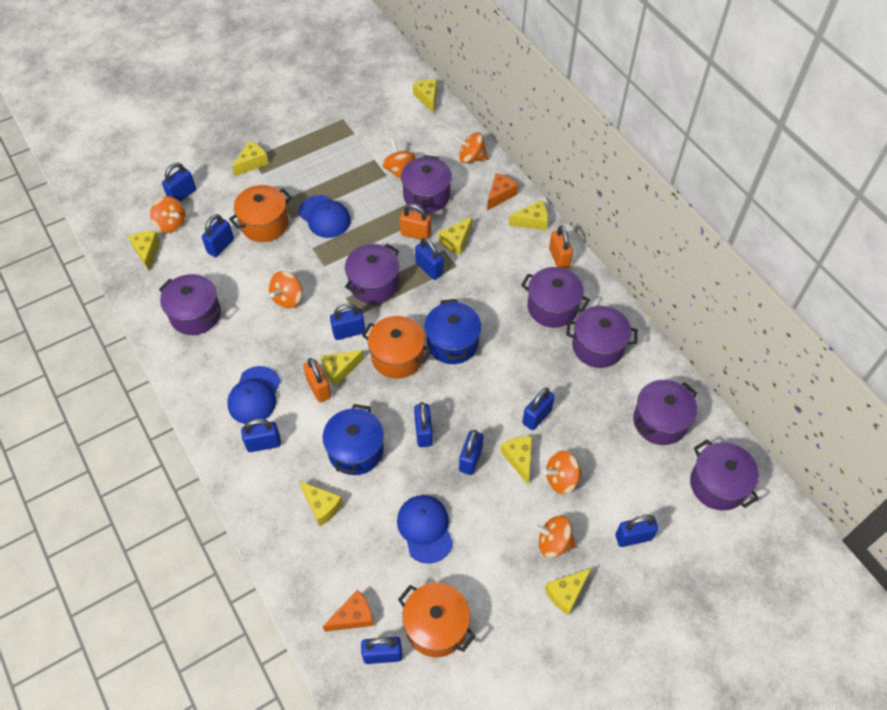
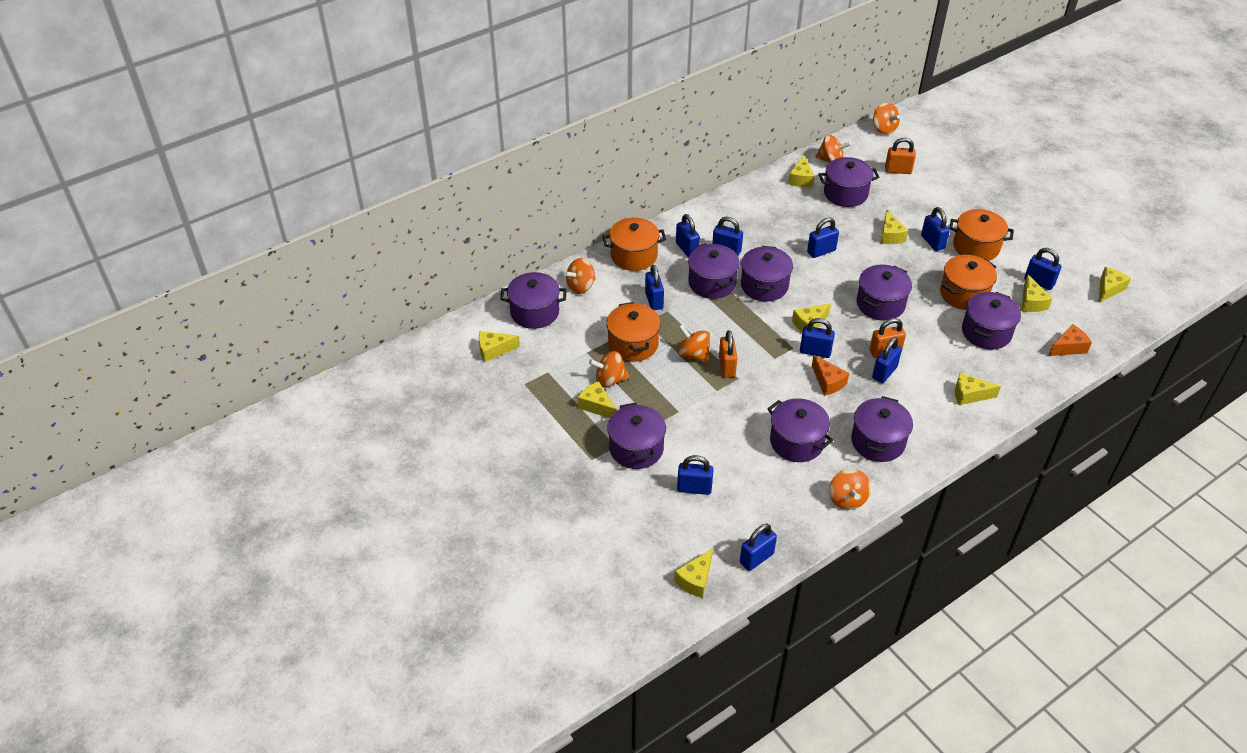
blue cap: 3 -> 0
blue pot: 2 -> 0
orange pot: 3 -> 4
purple pot: 7 -> 9

